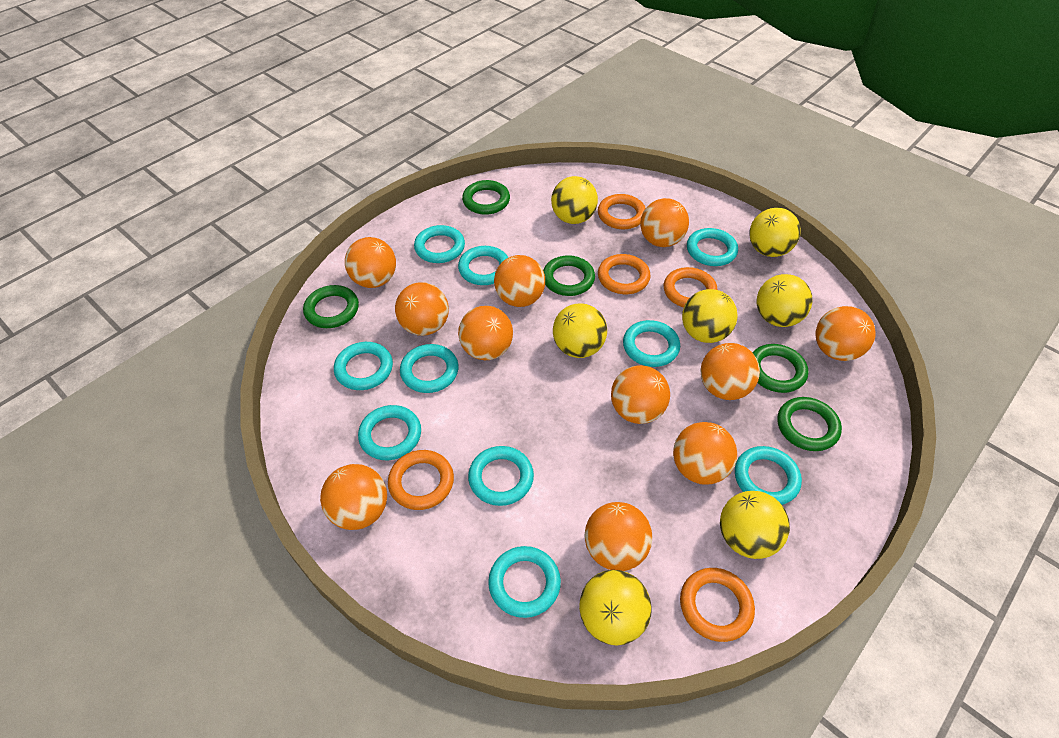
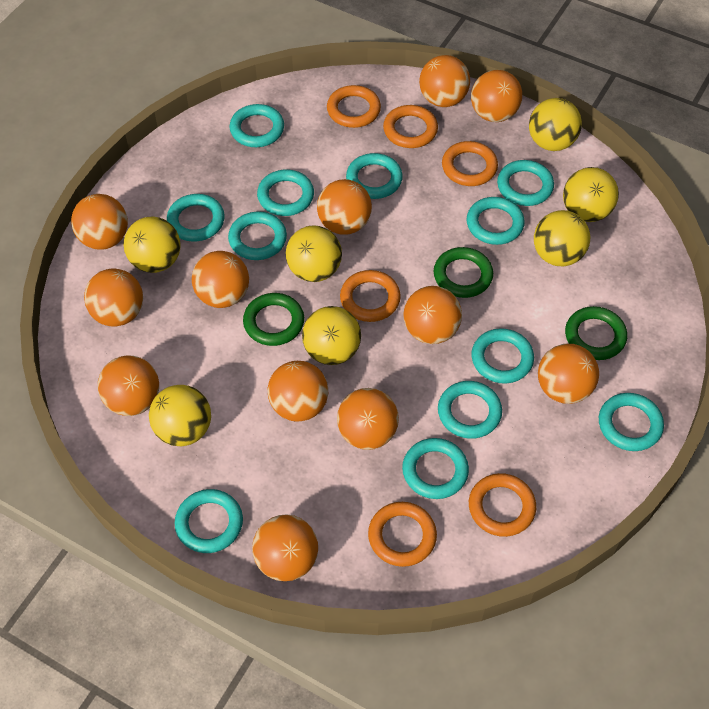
green ring: 5 -> 3
orange ball: 11 -> 12
orange ring: 5 -> 6
turquoise ring: 10 -> 12

